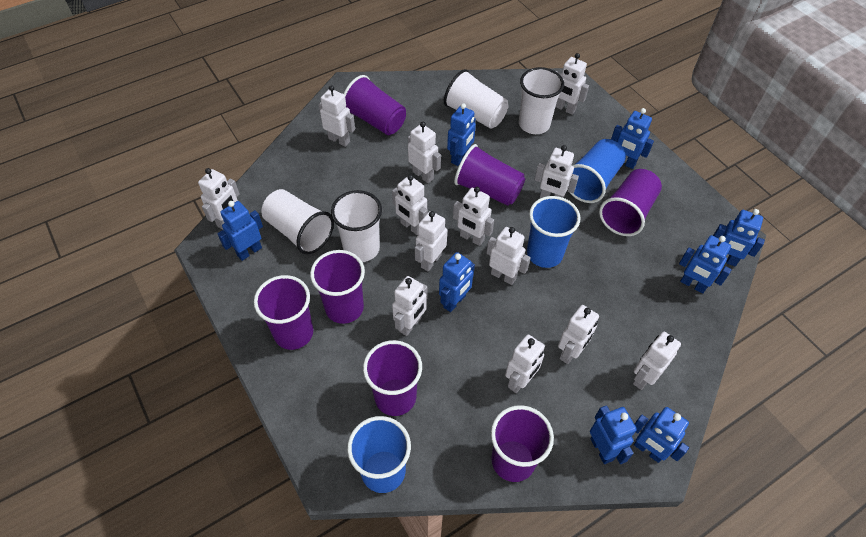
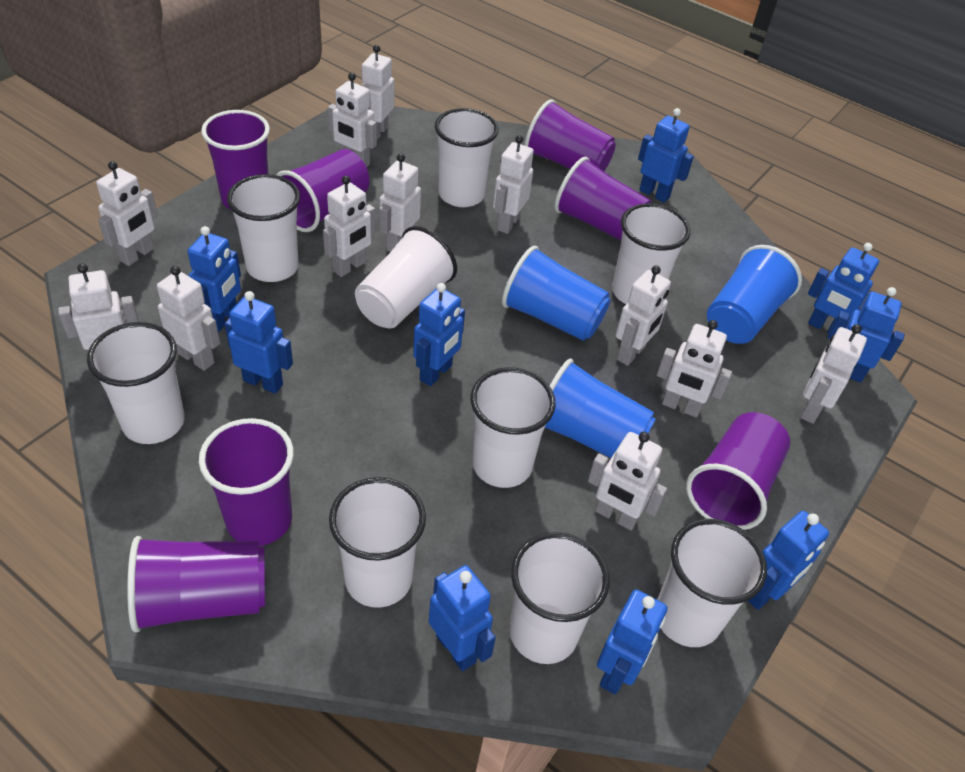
blue robot: 8 -> 9
white cup: 4 -> 9
white robot: 13 -> 12

